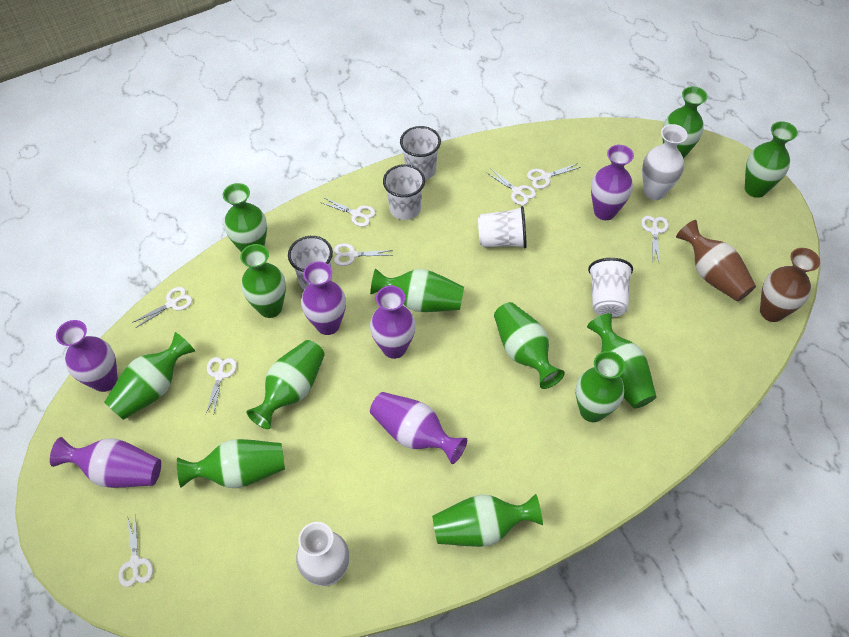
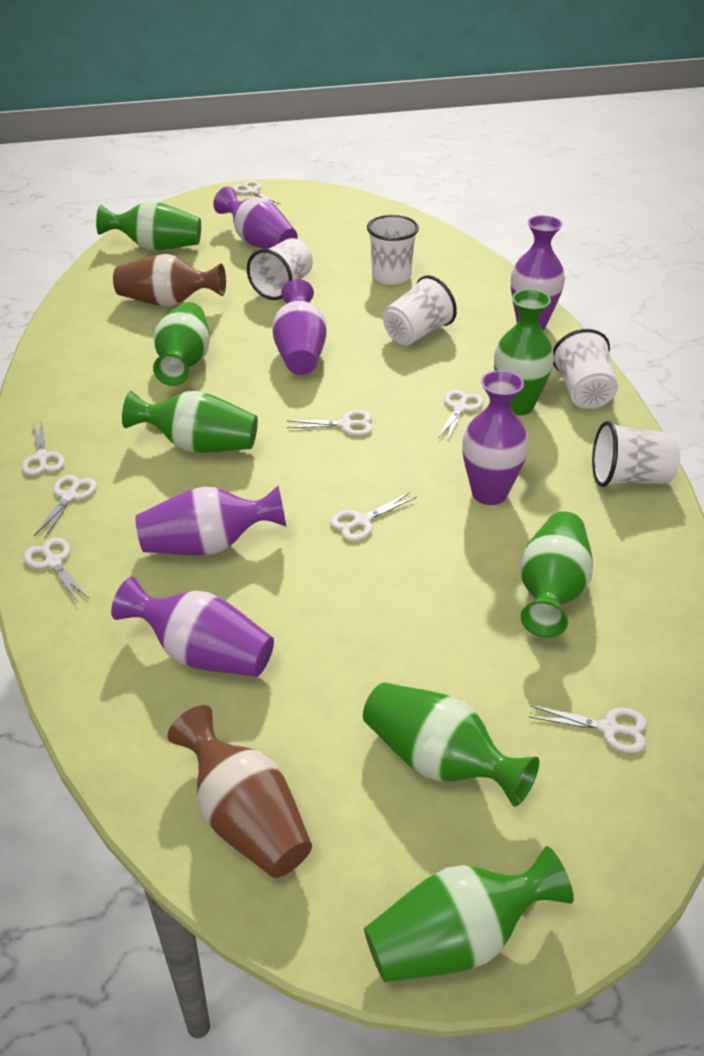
green vase: 12 -> 7
white vase: 2 -> 0

